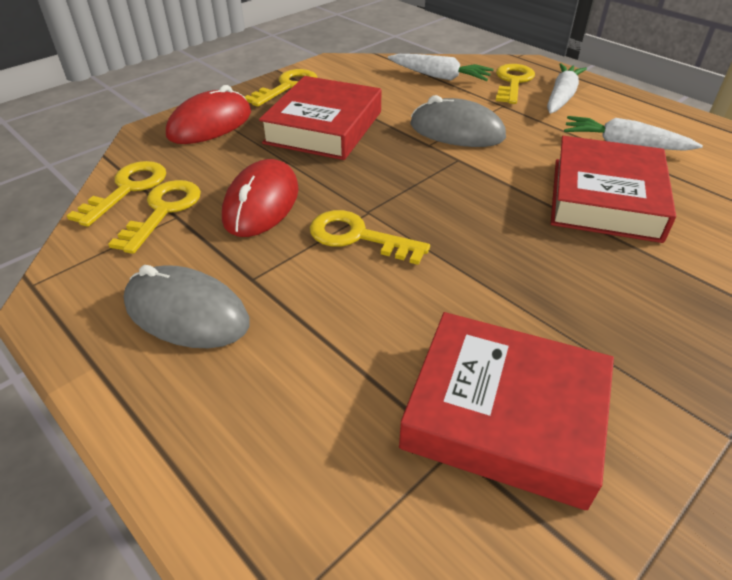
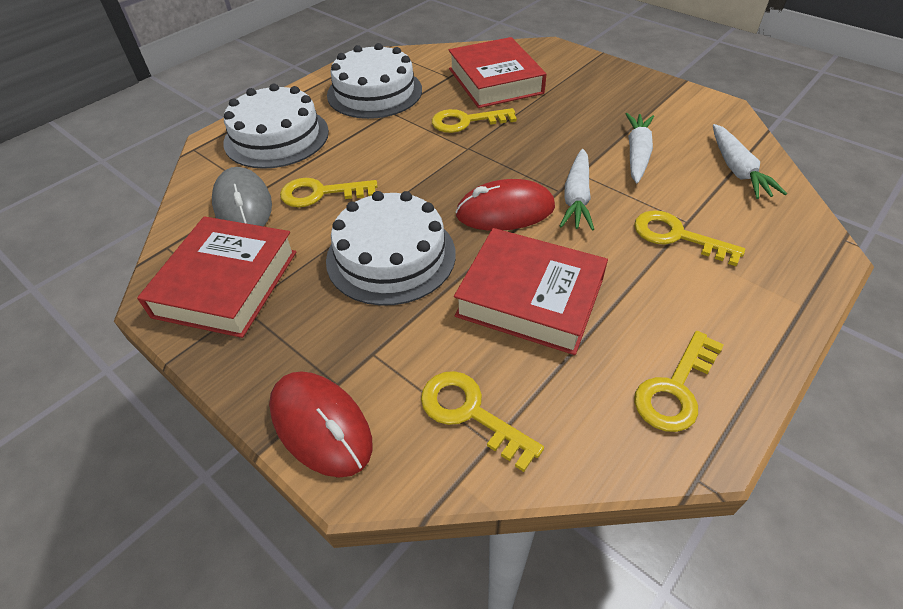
grey mouse: 2 -> 1
white cake: 0 -> 3

